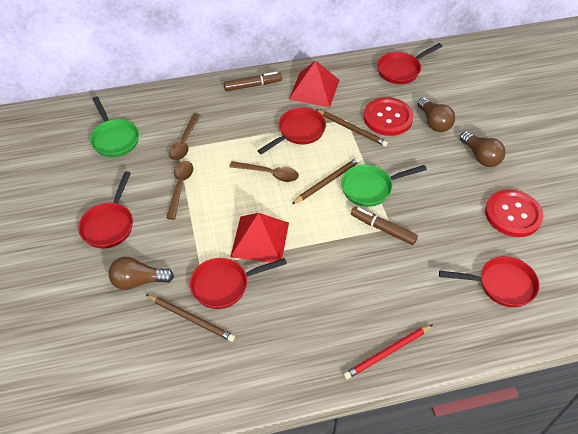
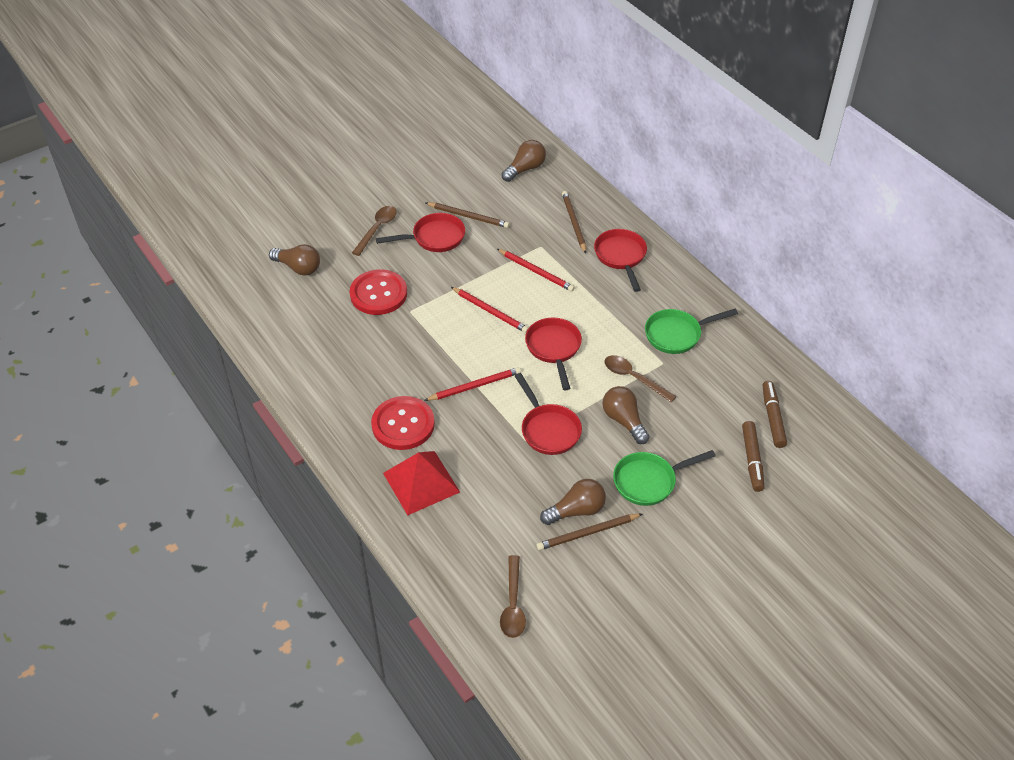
brown light bulb: 3 -> 4
red pan: 5 -> 4
red pencil: 1 -> 3
red pyramid: 2 -> 1

